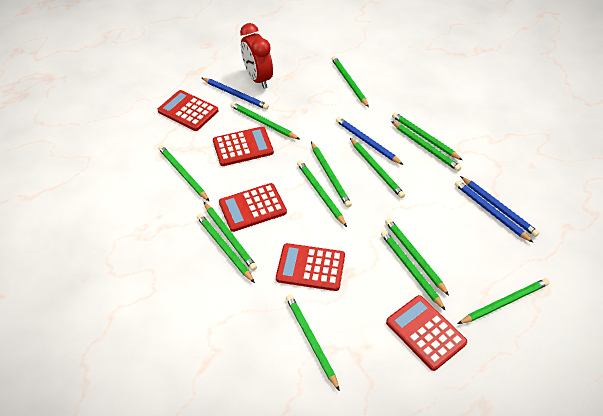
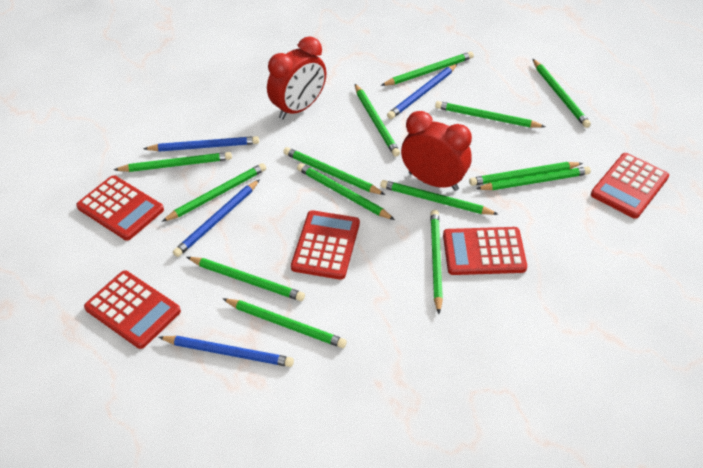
red clock: 1 -> 2

